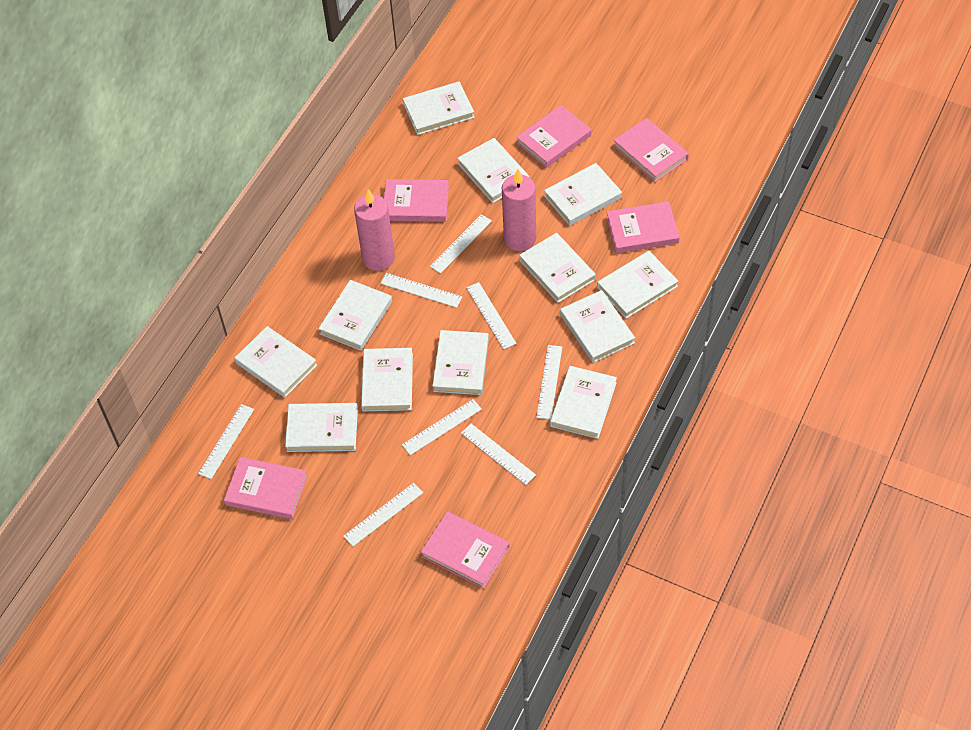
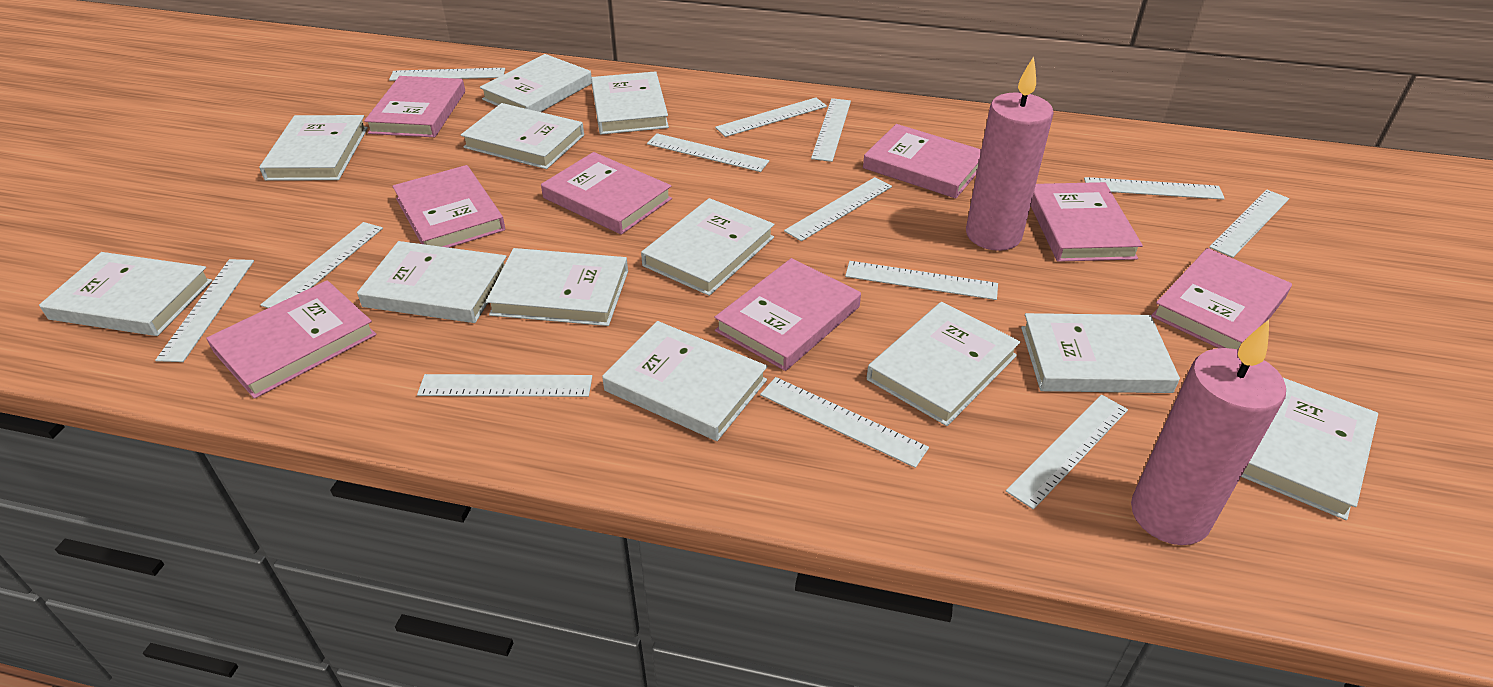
pink book: 6 -> 8
white ruler: 8 -> 13

